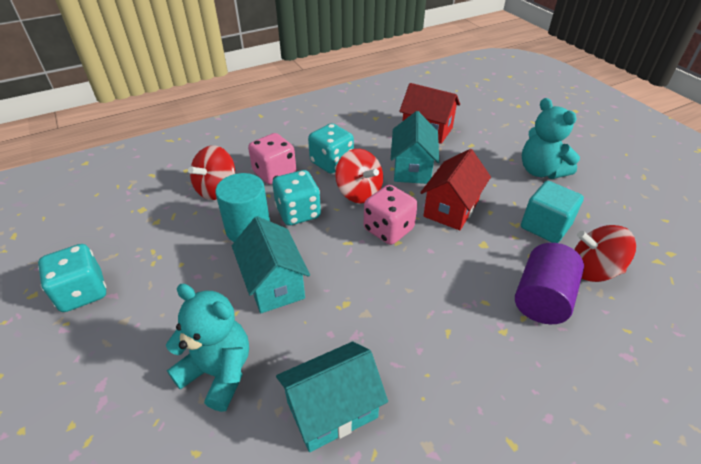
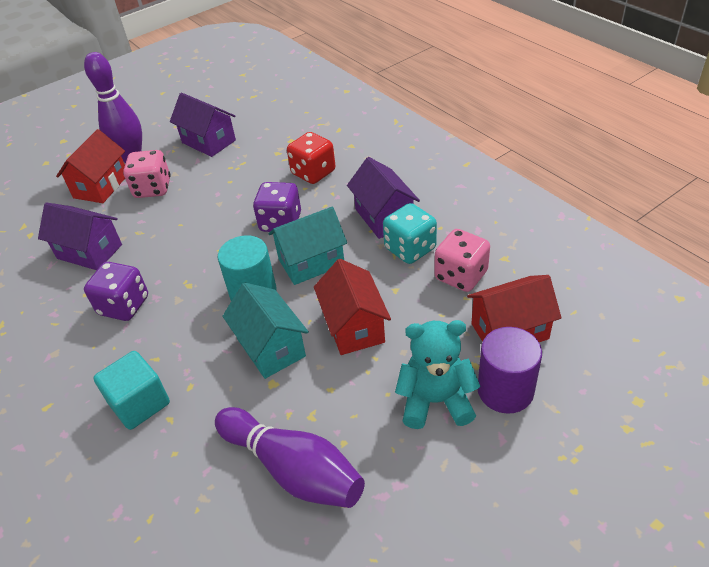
purple bowling pin: 0 -> 2
purple dice: 0 -> 2
purple house: 0 -> 3
red dice: 0 -> 1
red house: 2 -> 3
red spinning top: 3 -> 0
turquoise dice: 3 -> 1
turquoise house: 3 -> 2
turquoise teddy bear: 2 -> 1

